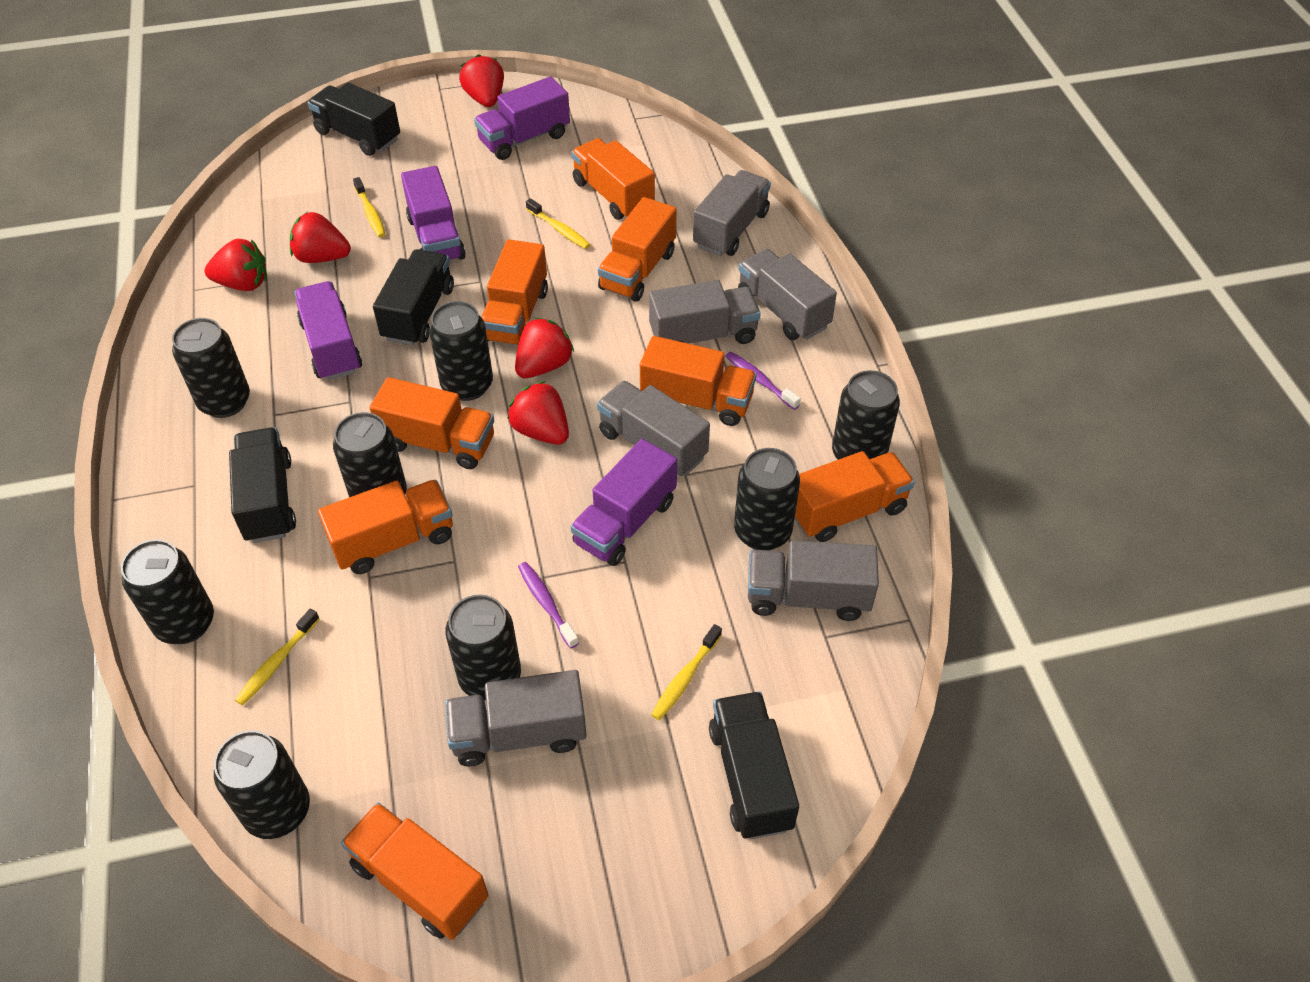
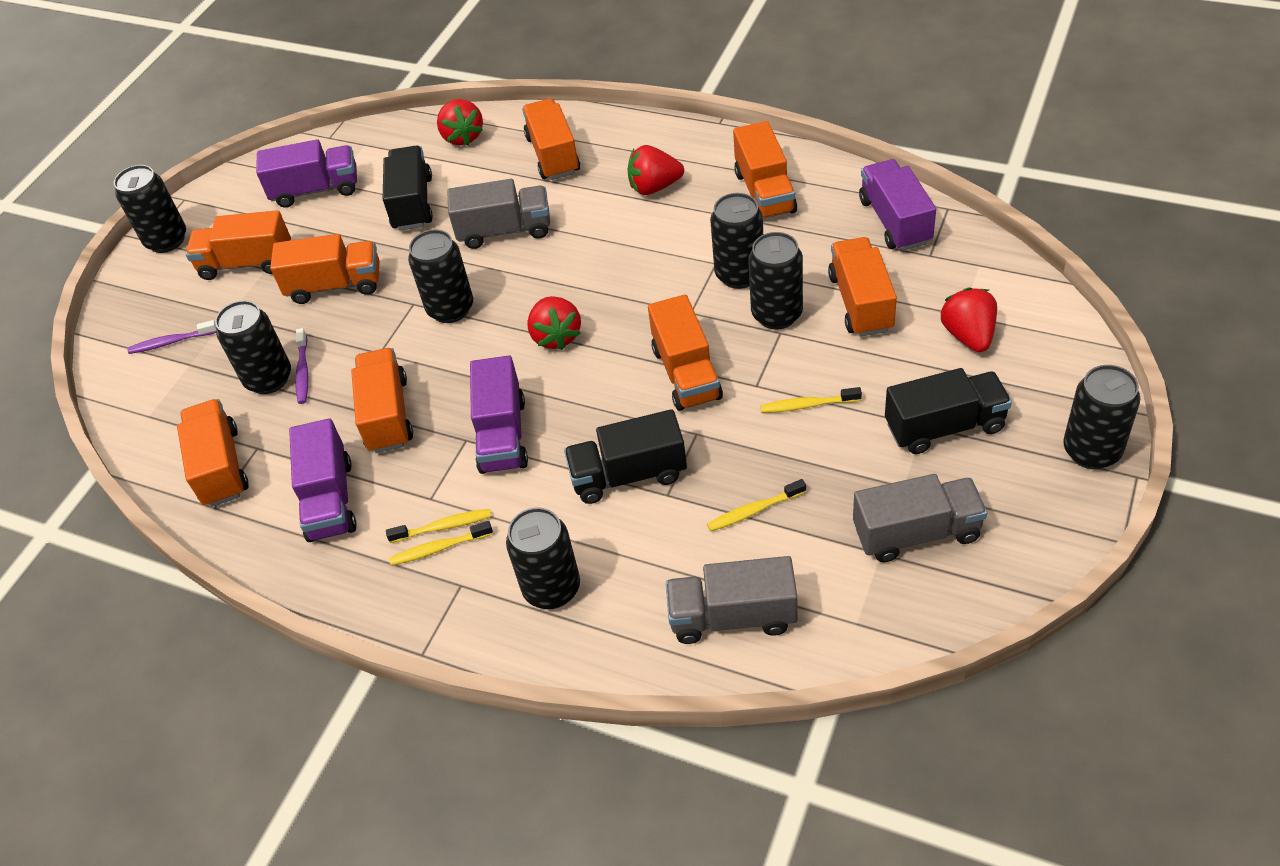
black can: 8 -> 7
black truck: 4 -> 3
grey truck: 6 -> 3
red strawberry: 5 -> 4

